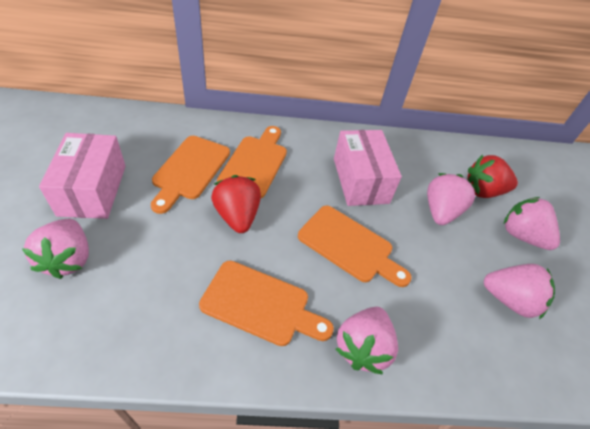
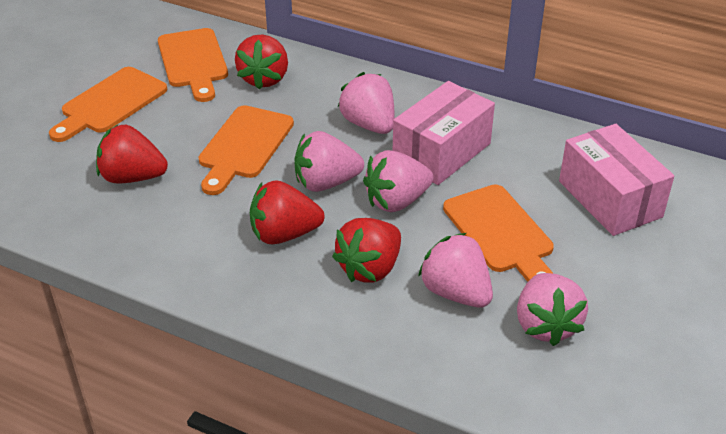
red strawberry: 2 -> 4

